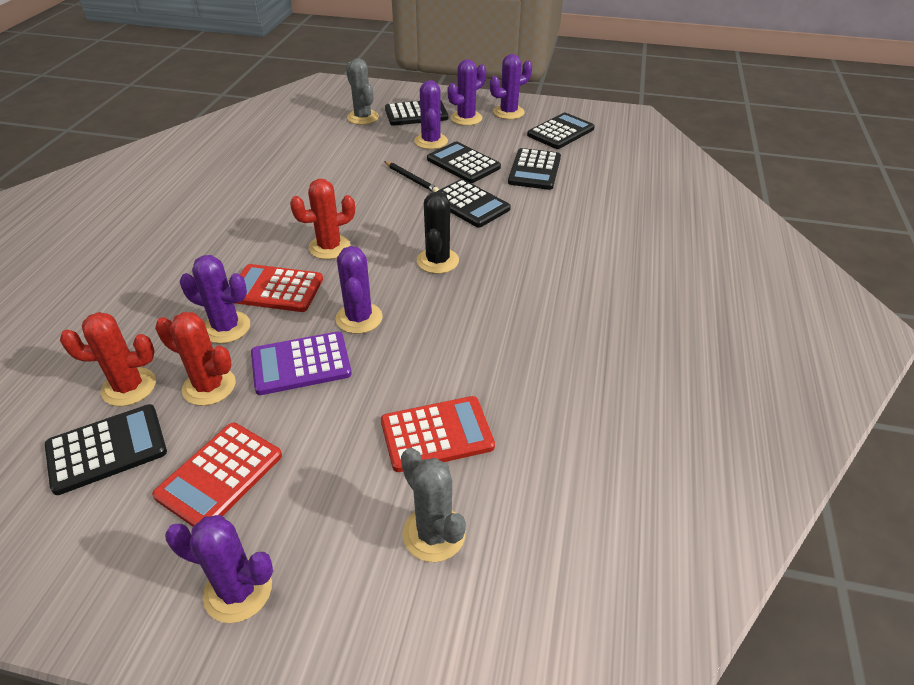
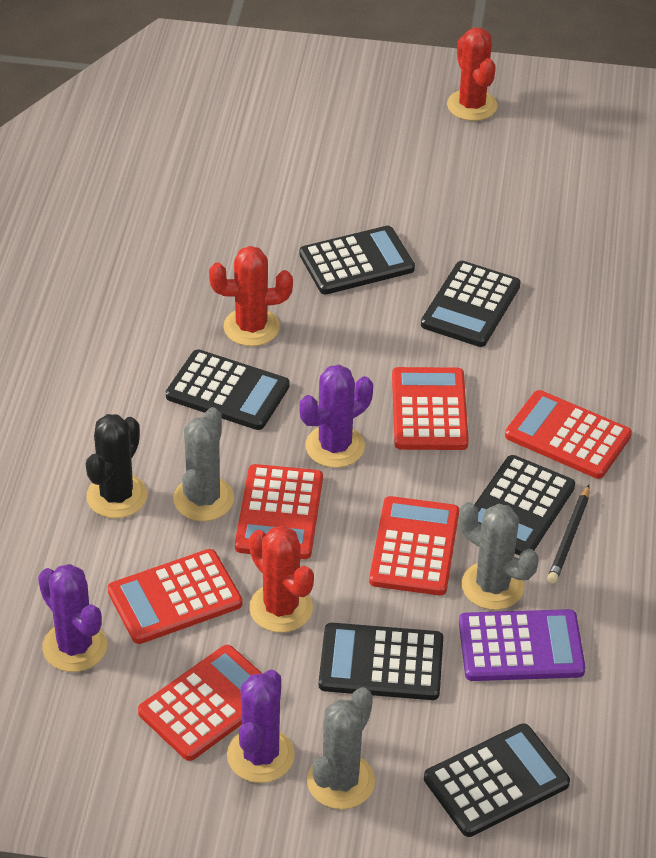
grey cactus: 2 -> 3
purple cactus: 6 -> 3
red calculator: 3 -> 6

